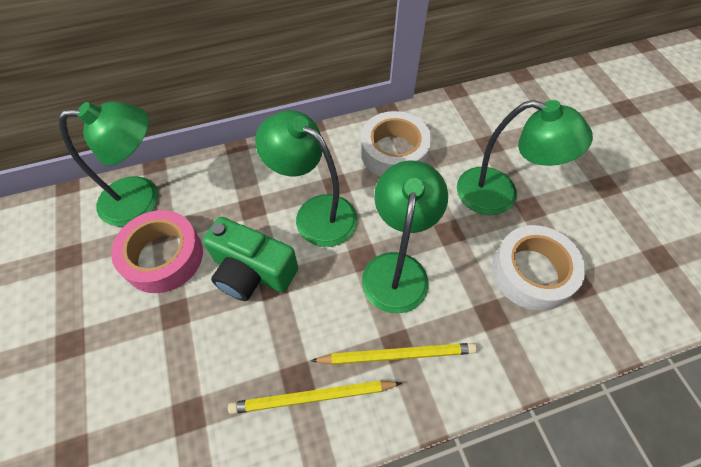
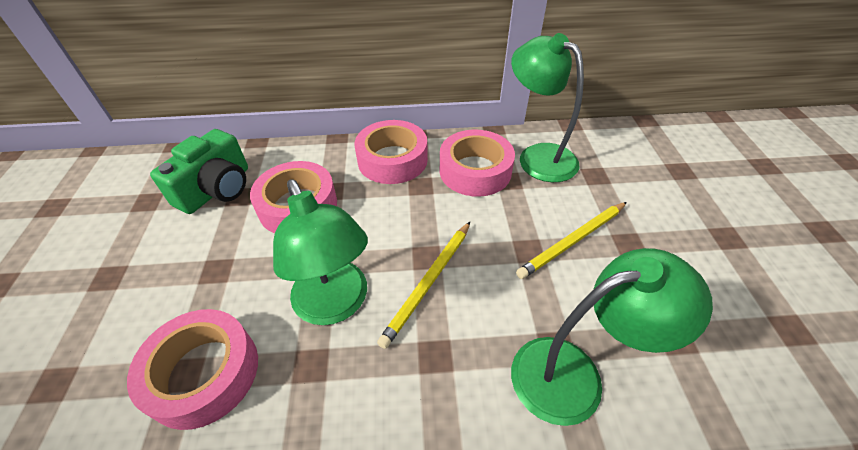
green lamp: 4 -> 3
pink tape: 1 -> 4
white tape: 2 -> 0

